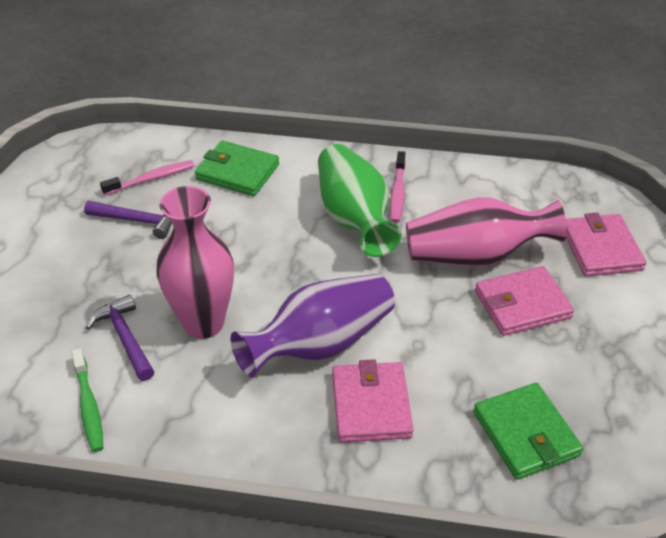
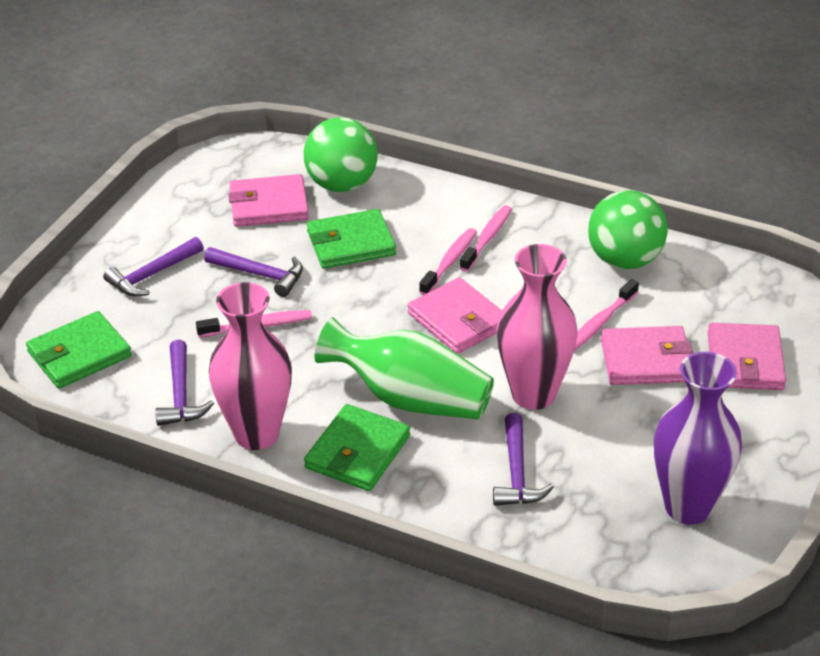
green ball: 0 -> 2
green toothbrush: 1 -> 0
green wallet: 2 -> 3
pink toothbrush: 2 -> 4
pink wallet: 3 -> 4
purple hammer: 2 -> 4

